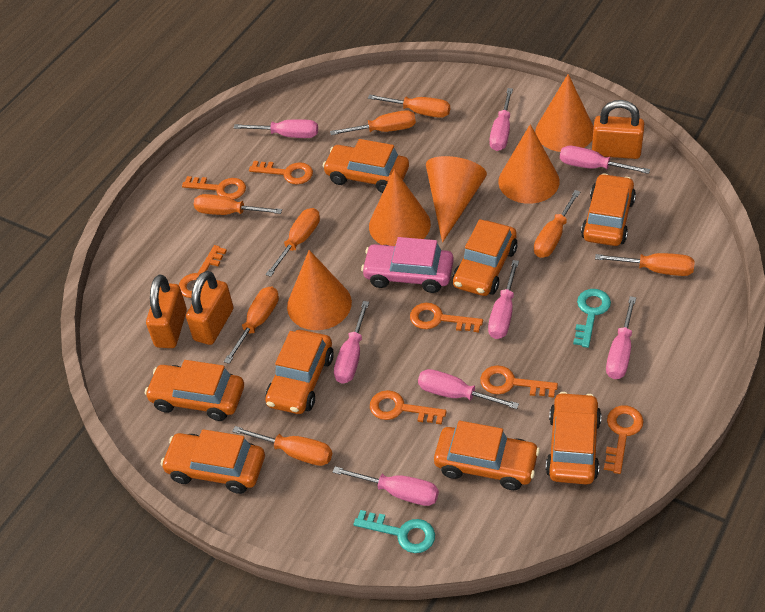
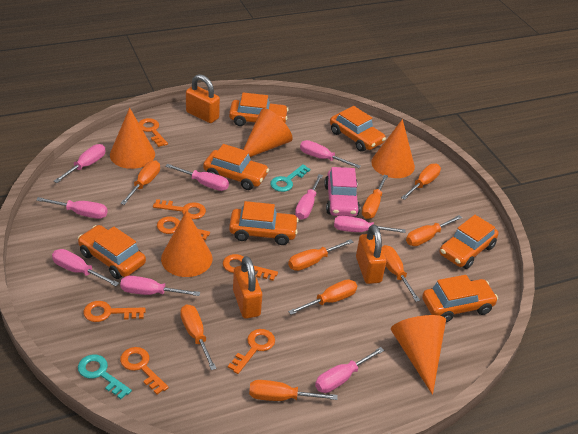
orange car: 8 -> 7
orange screwdriver: 8 -> 9
pink screwdriver: 8 -> 9

